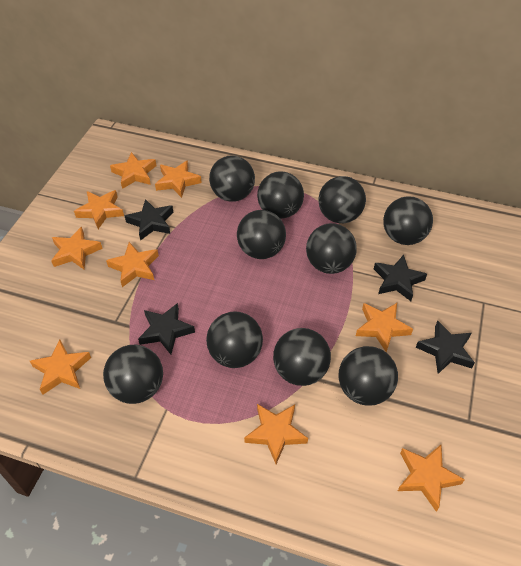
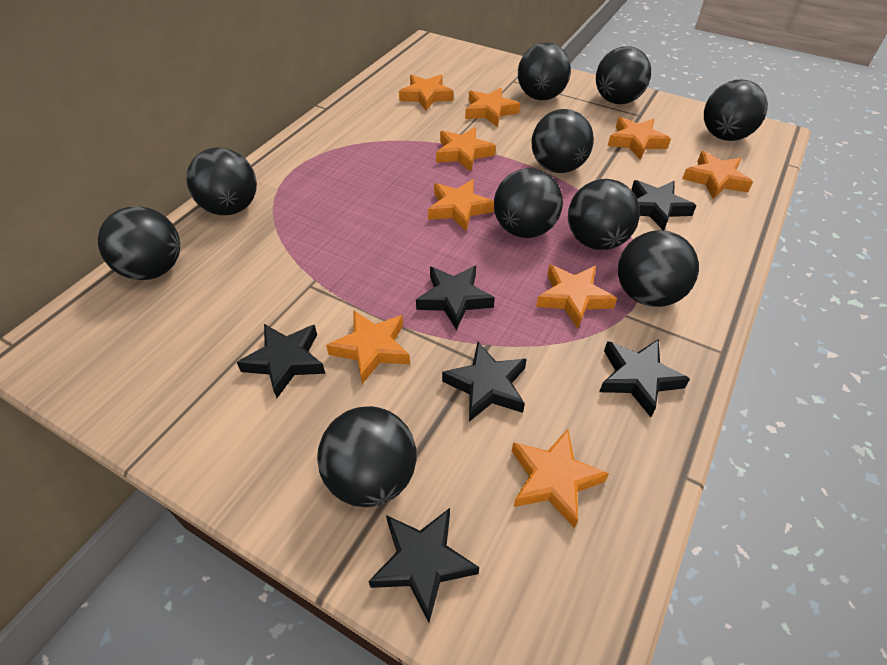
black star: 4 -> 6

